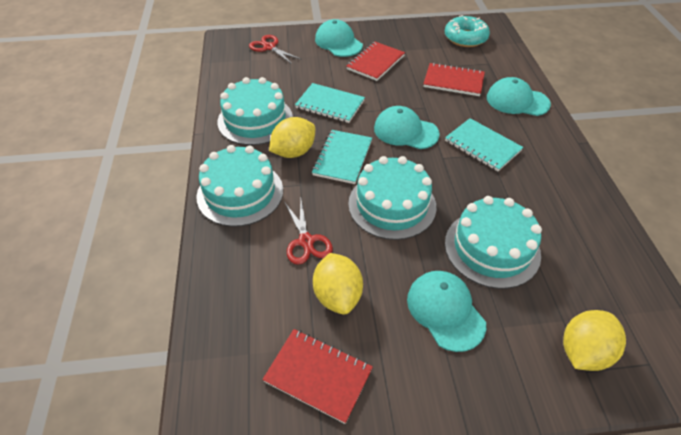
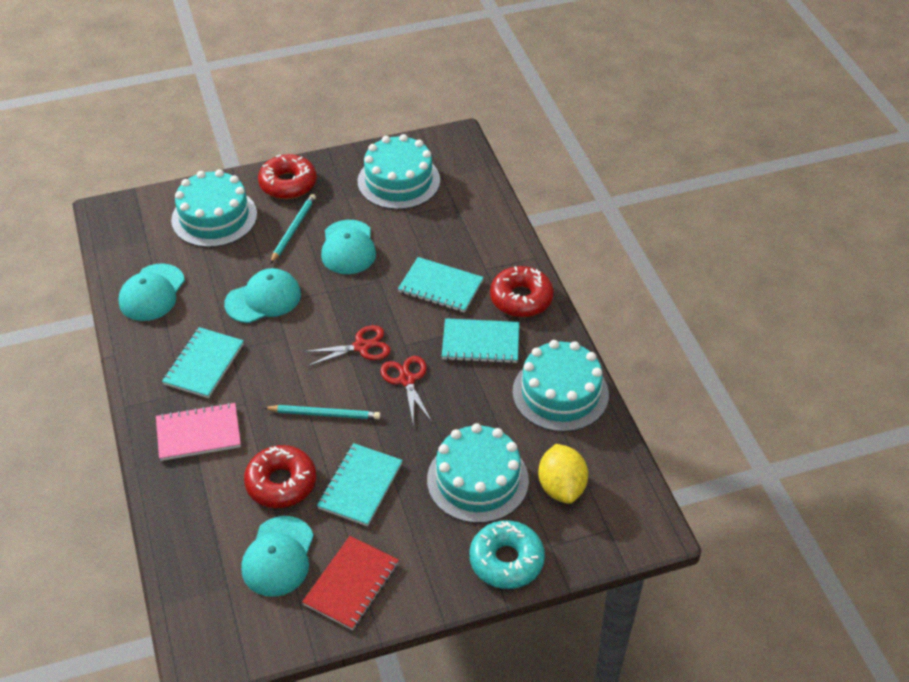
pink notebook: 0 -> 1
red donut: 0 -> 3
red notebook: 3 -> 1
turquoise notebook: 3 -> 4
turquoise pencil: 0 -> 2
yellow lemon: 3 -> 1

